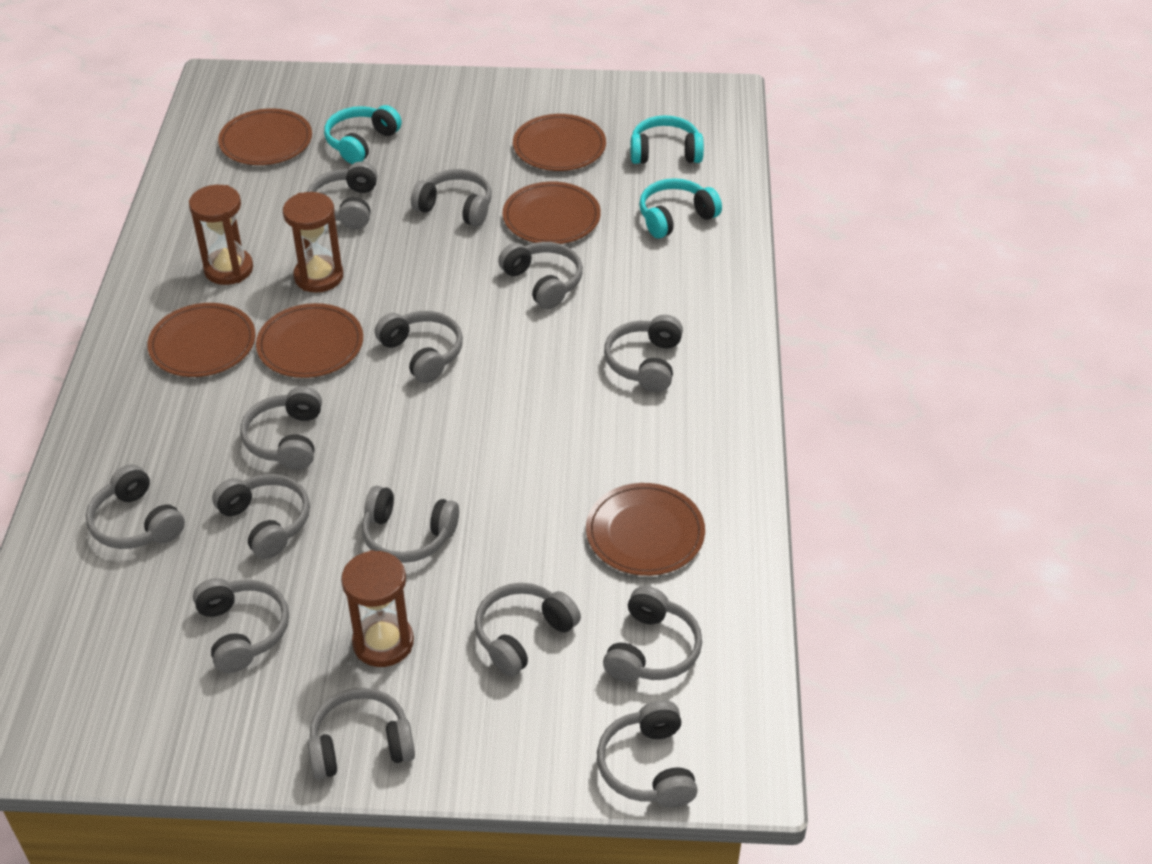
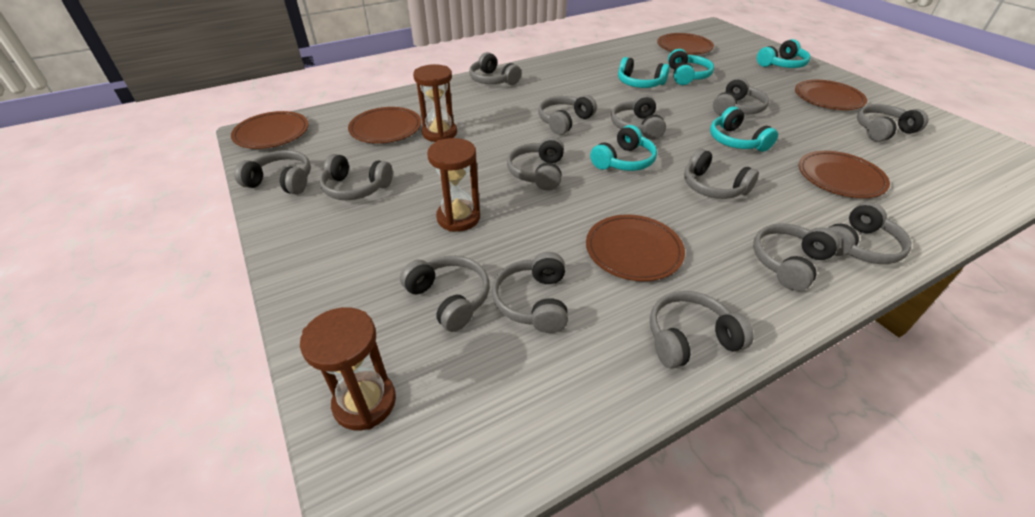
turquoise headphones: 3 -> 5

